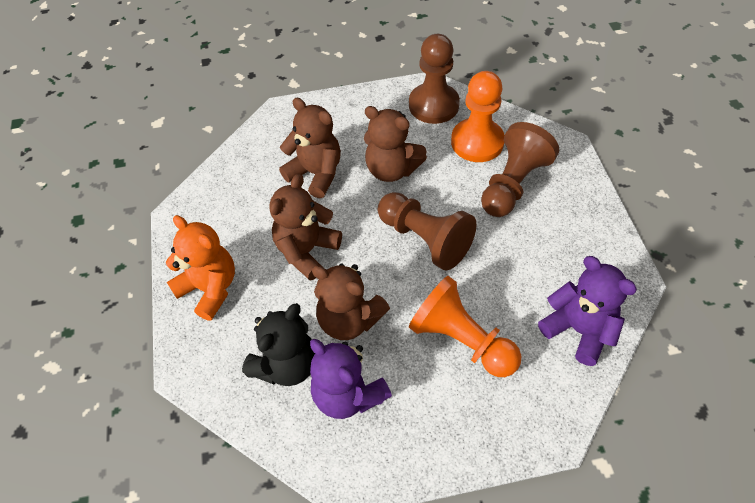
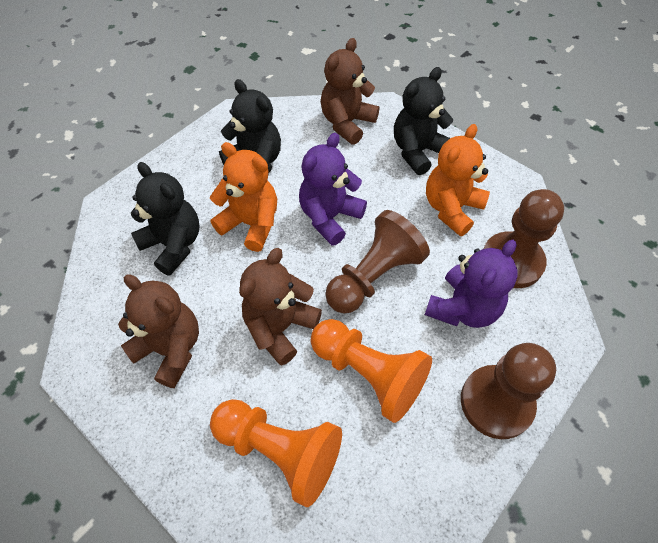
black teddy bear: 1 -> 3
brown teddy bear: 4 -> 3
orange teddy bear: 1 -> 2

